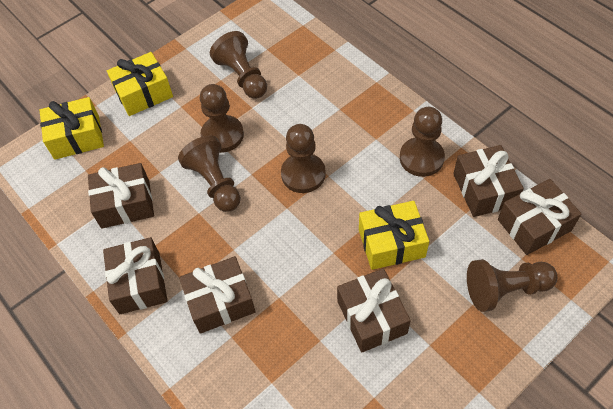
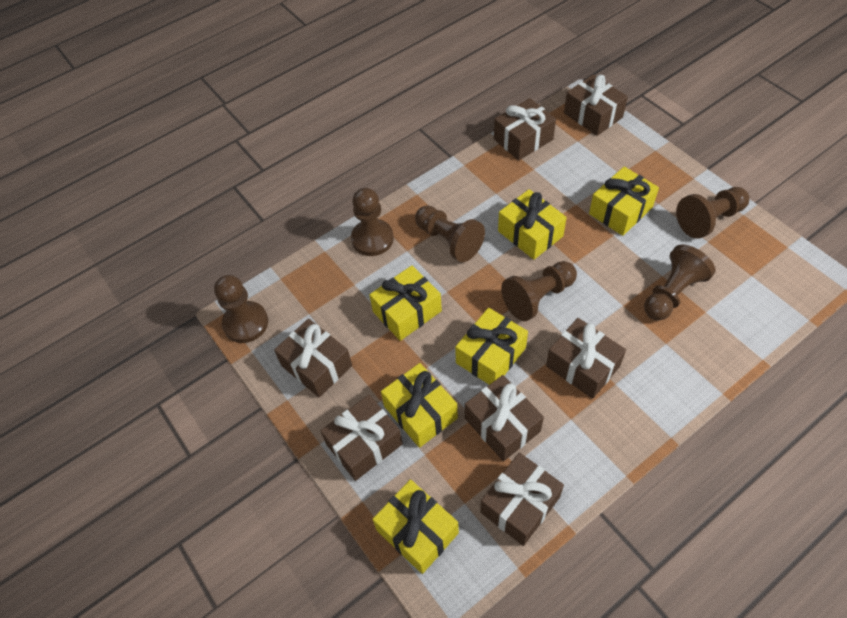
brown gift: 6 -> 7
yellow gift: 3 -> 6

